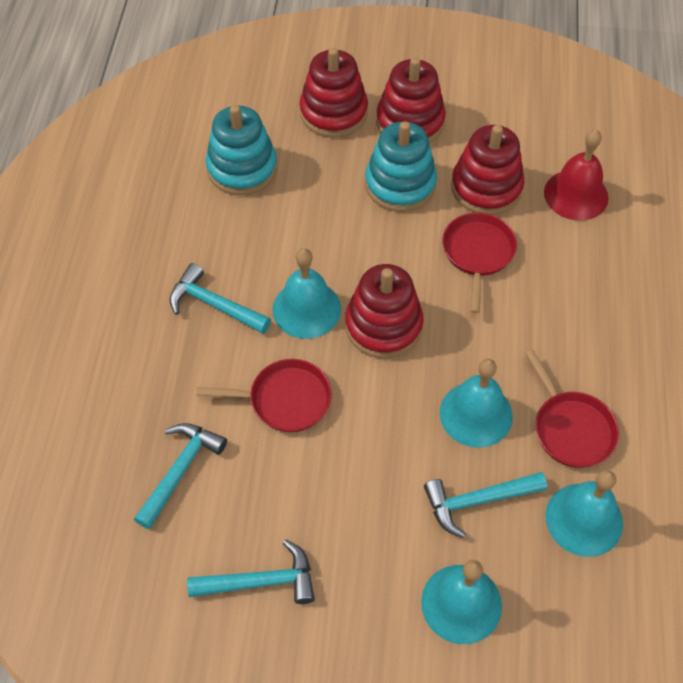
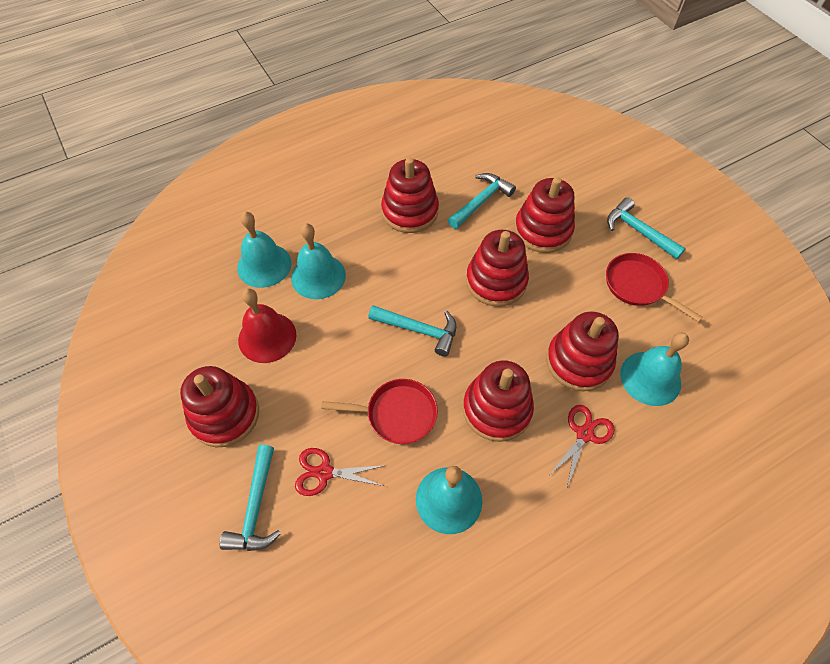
red pan: 3 -> 2
red scissors: 0 -> 2
red stacking toy: 4 -> 6
turquoise stacking toy: 2 -> 0

